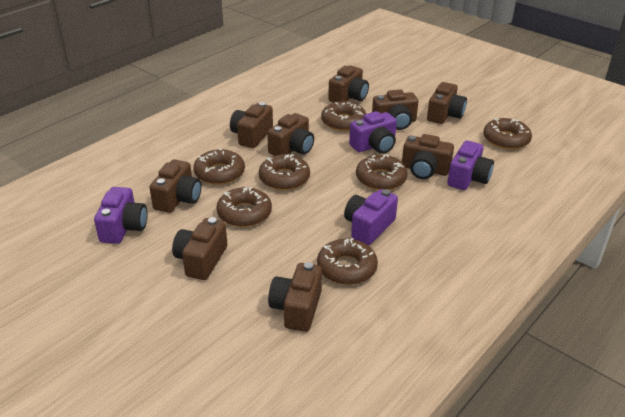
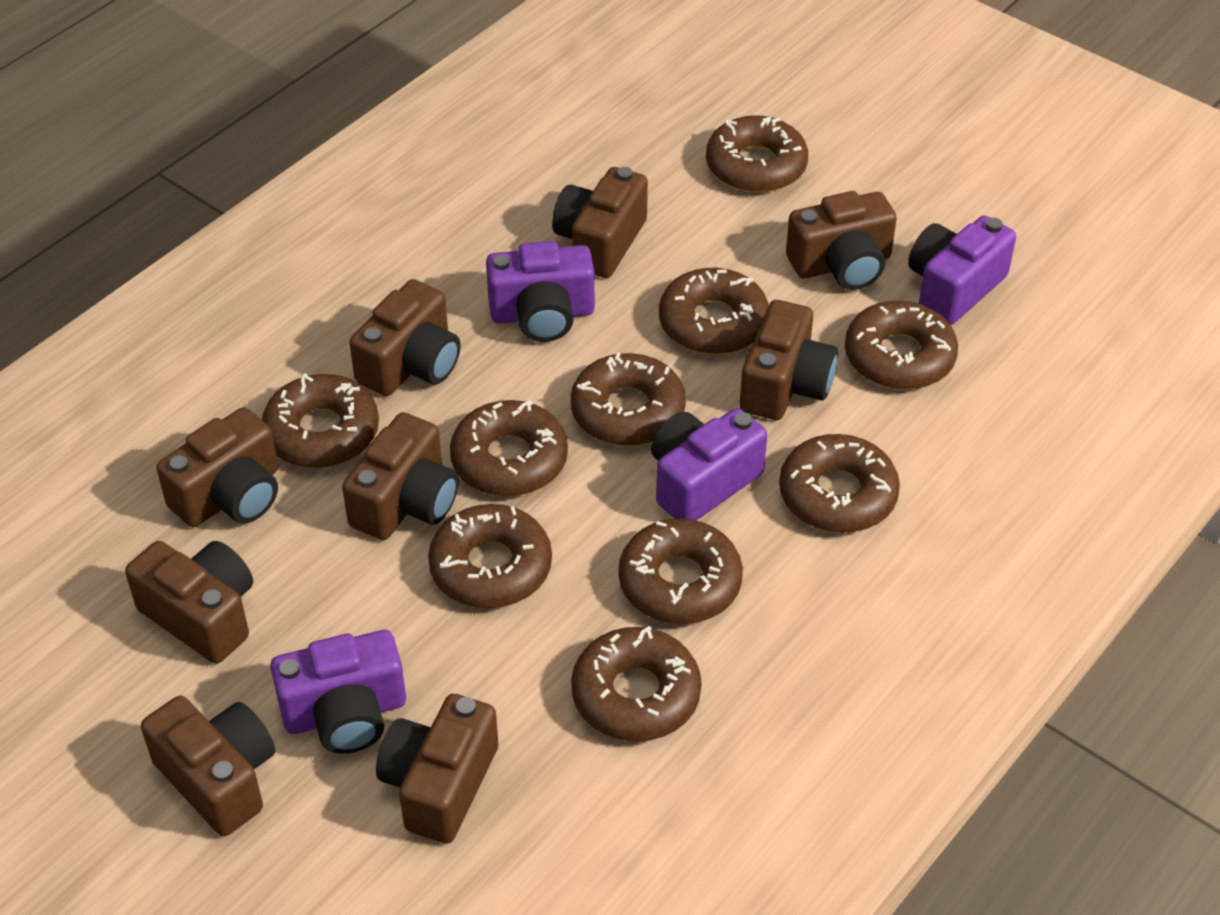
brown donut: 7 -> 10

